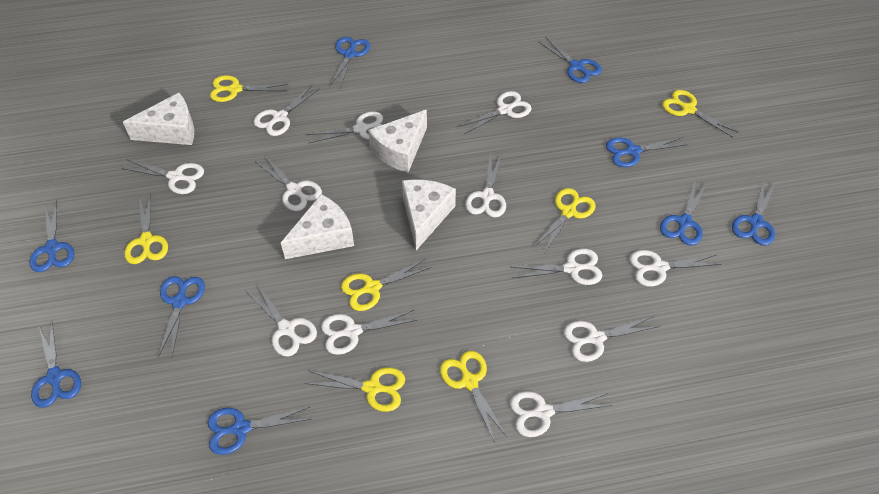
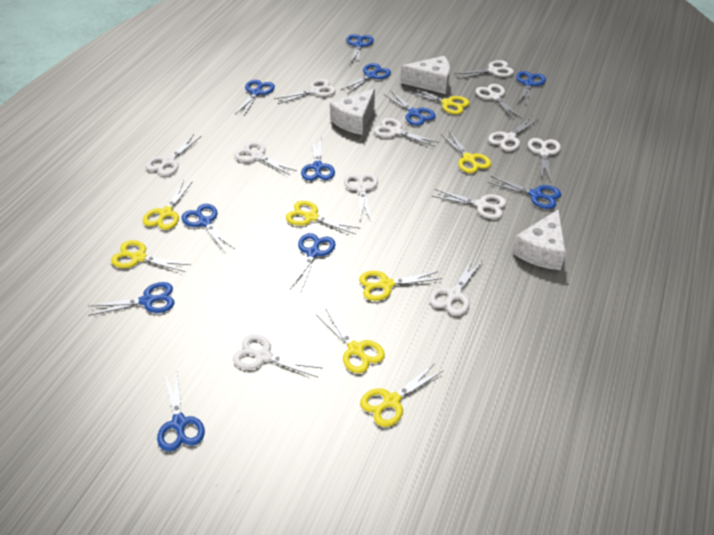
blue scissors: 9 -> 11
white cheese: 4 -> 3
yellow scissors: 7 -> 8

